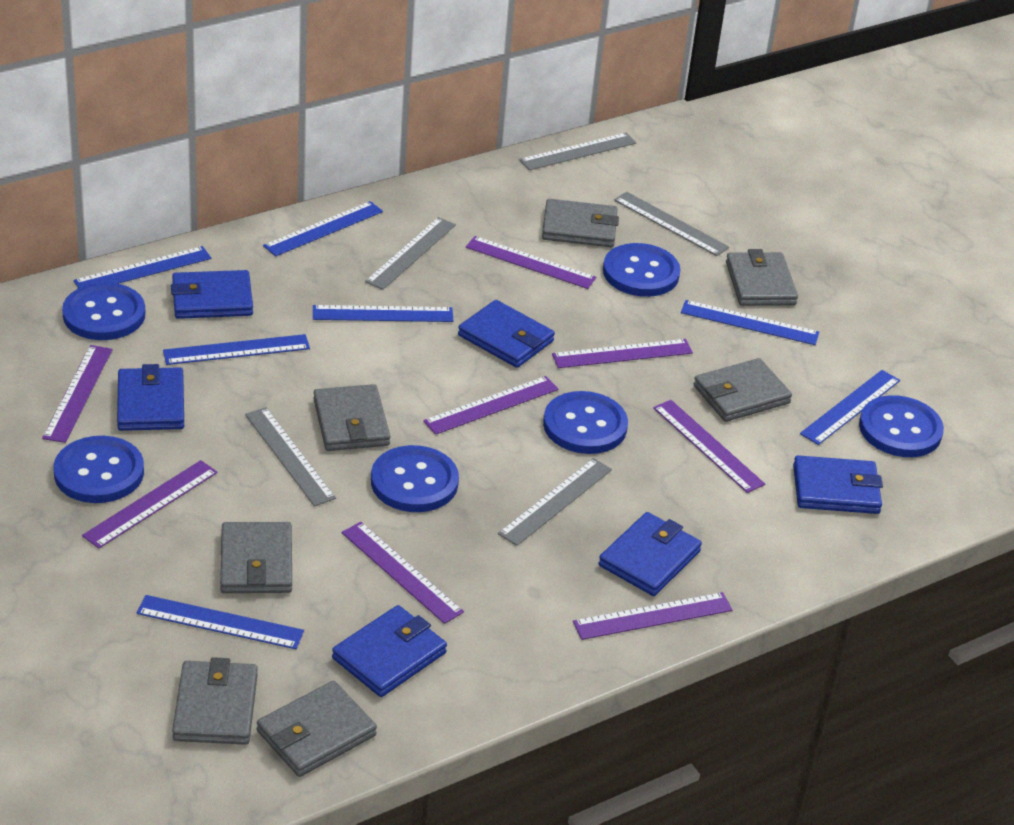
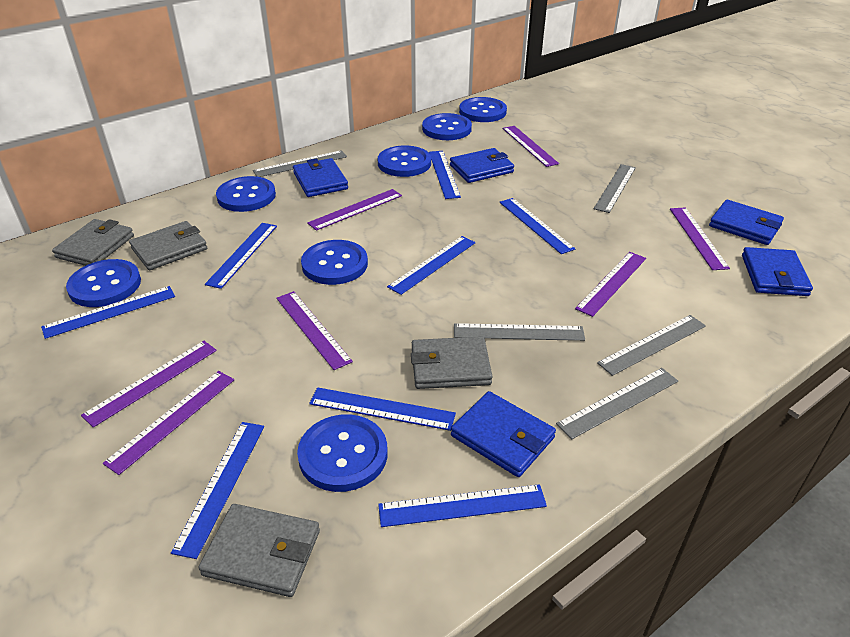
blue button: 6 -> 7
blue ruler: 7 -> 8
blue wallet: 6 -> 5
grey wallet: 7 -> 4
purple ruler: 8 -> 7

